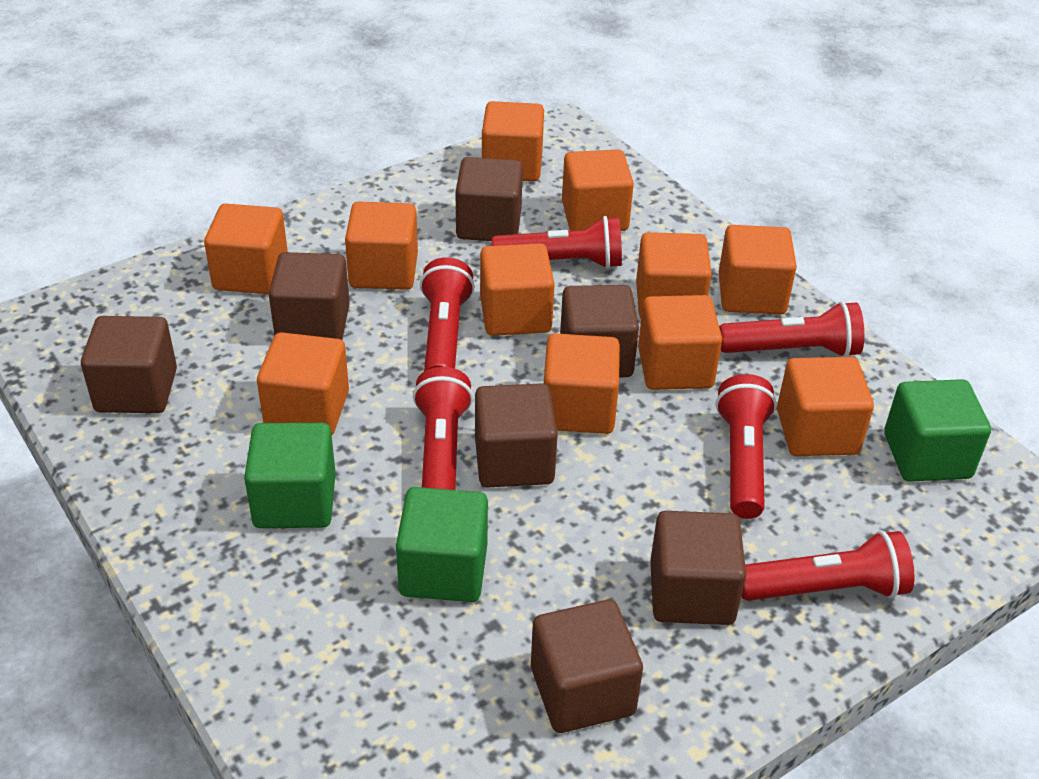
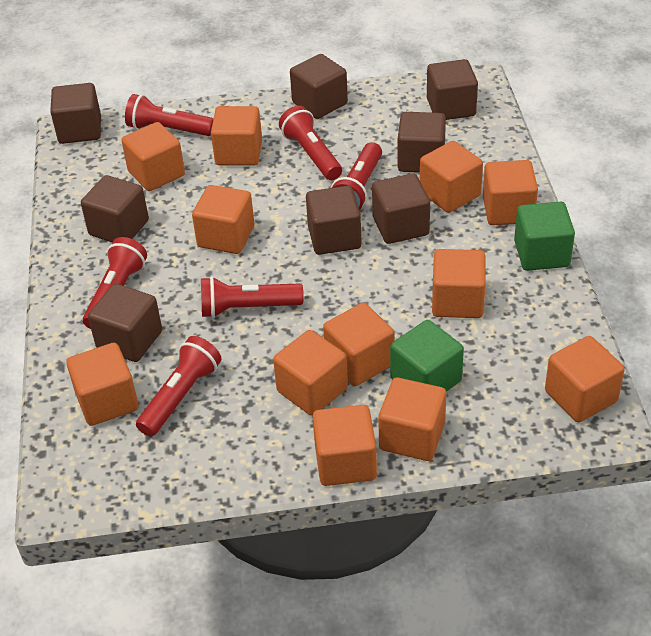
brown cube: 7 -> 8
green cube: 3 -> 2
orange cube: 11 -> 12

